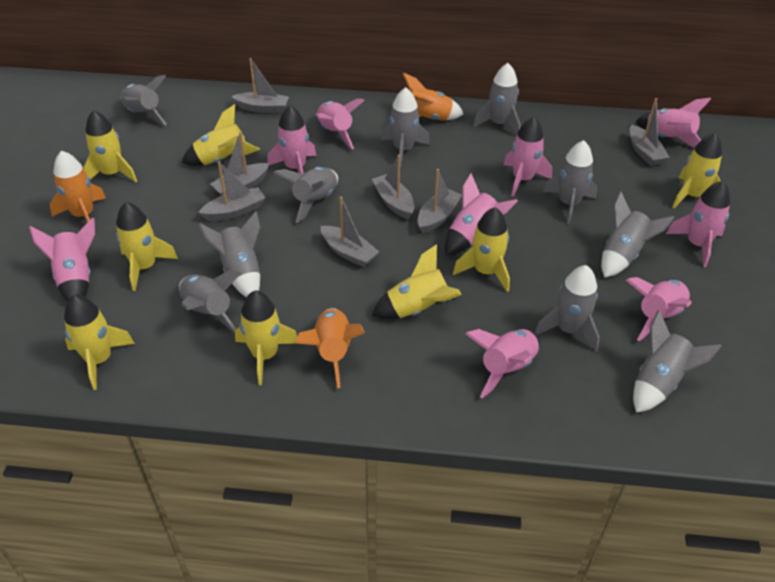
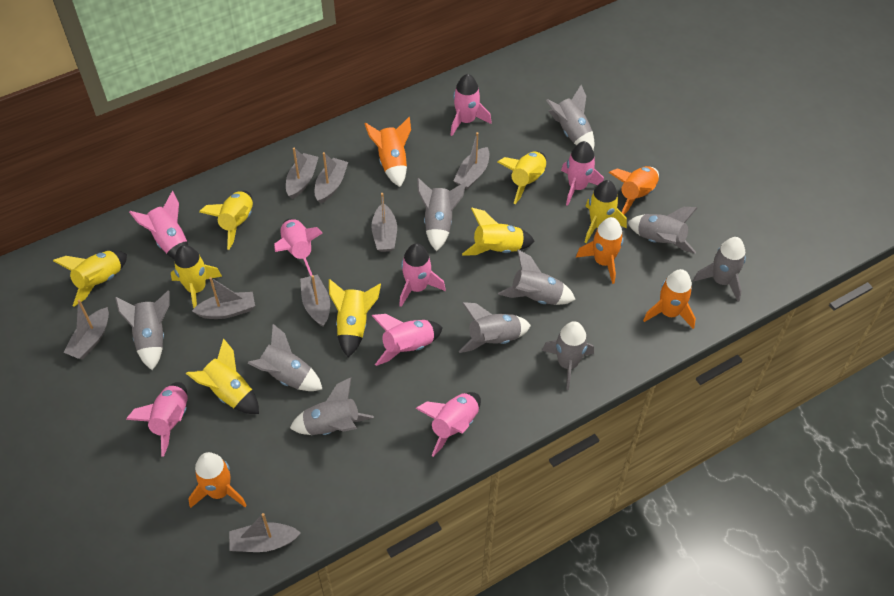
grey boat: 7 -> 8
orange rocket: 3 -> 5
pink rocket: 9 -> 8

